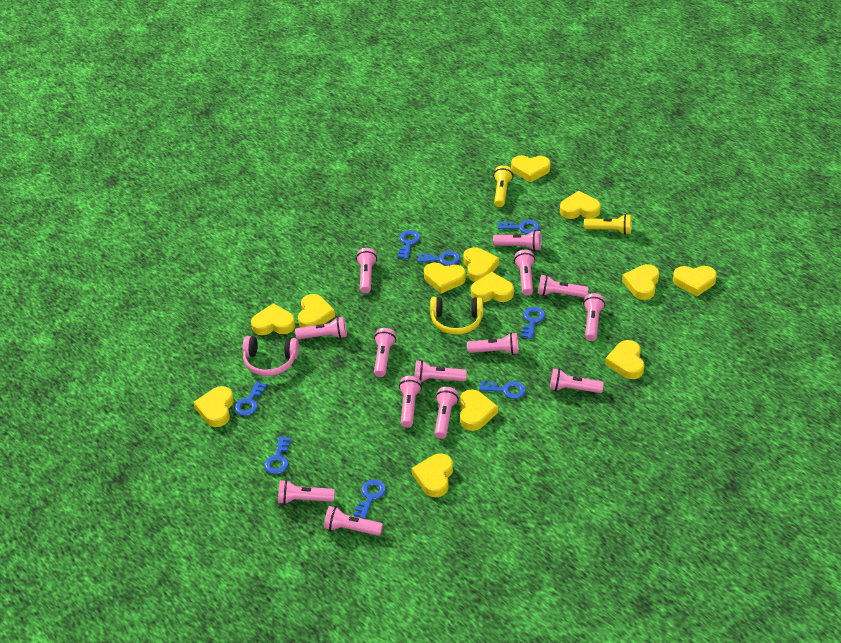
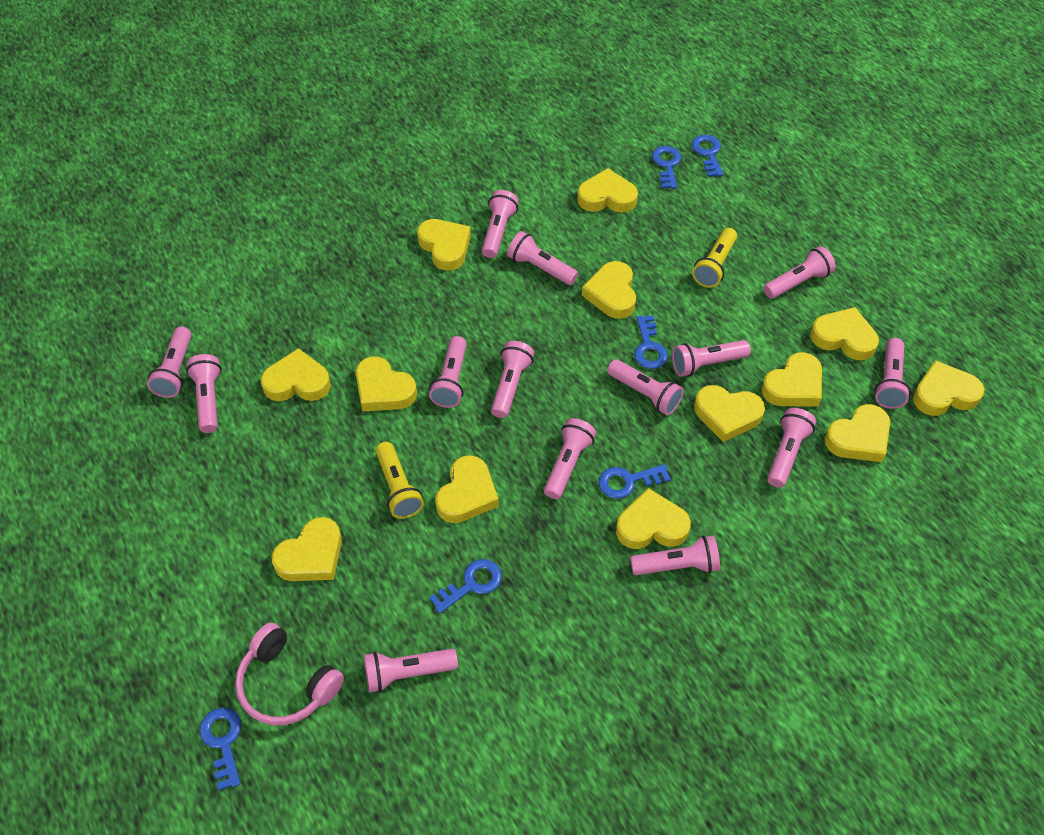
blue key: 8 -> 6
yellow headphones: 1 -> 0

